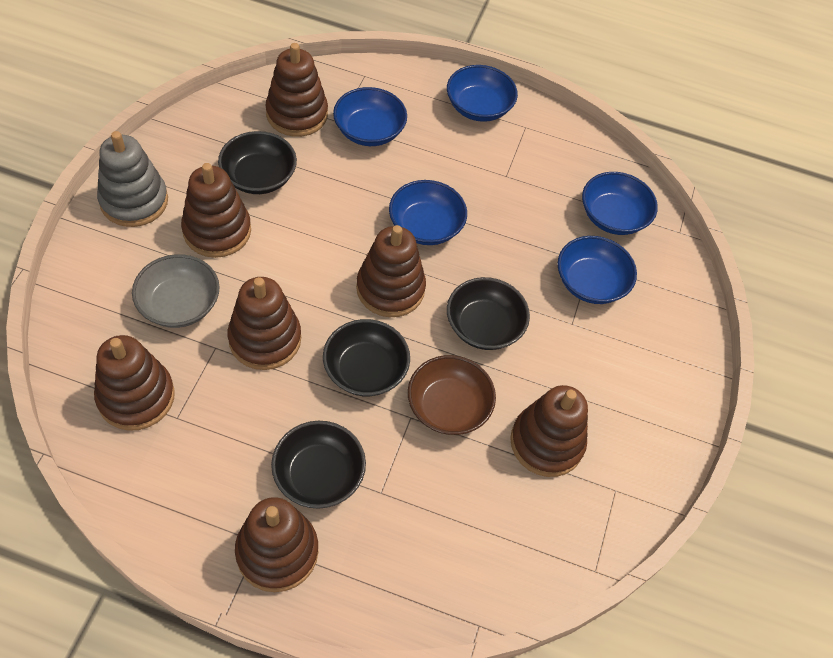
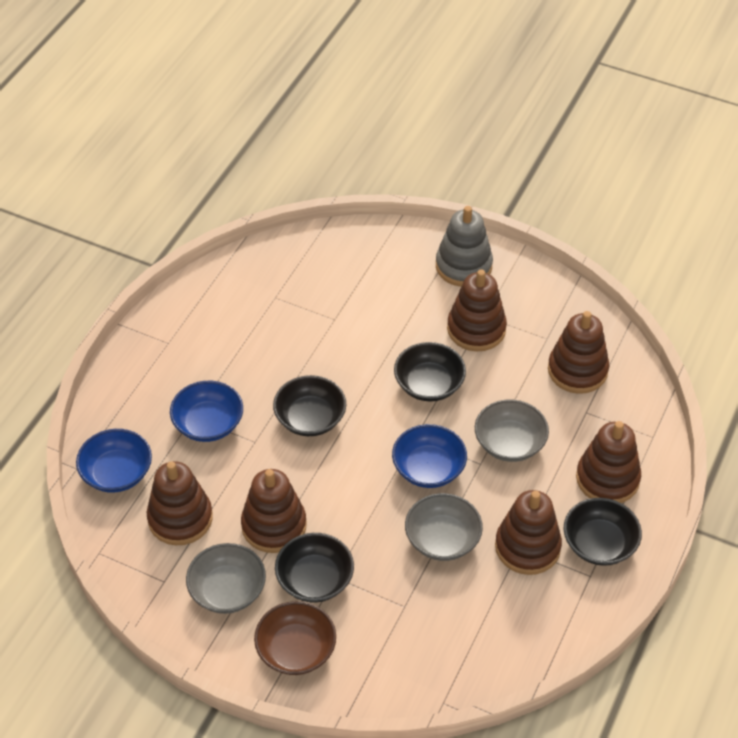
blue bowl: 5 -> 3
brown stacking toy: 7 -> 6
grey bowl: 1 -> 3

